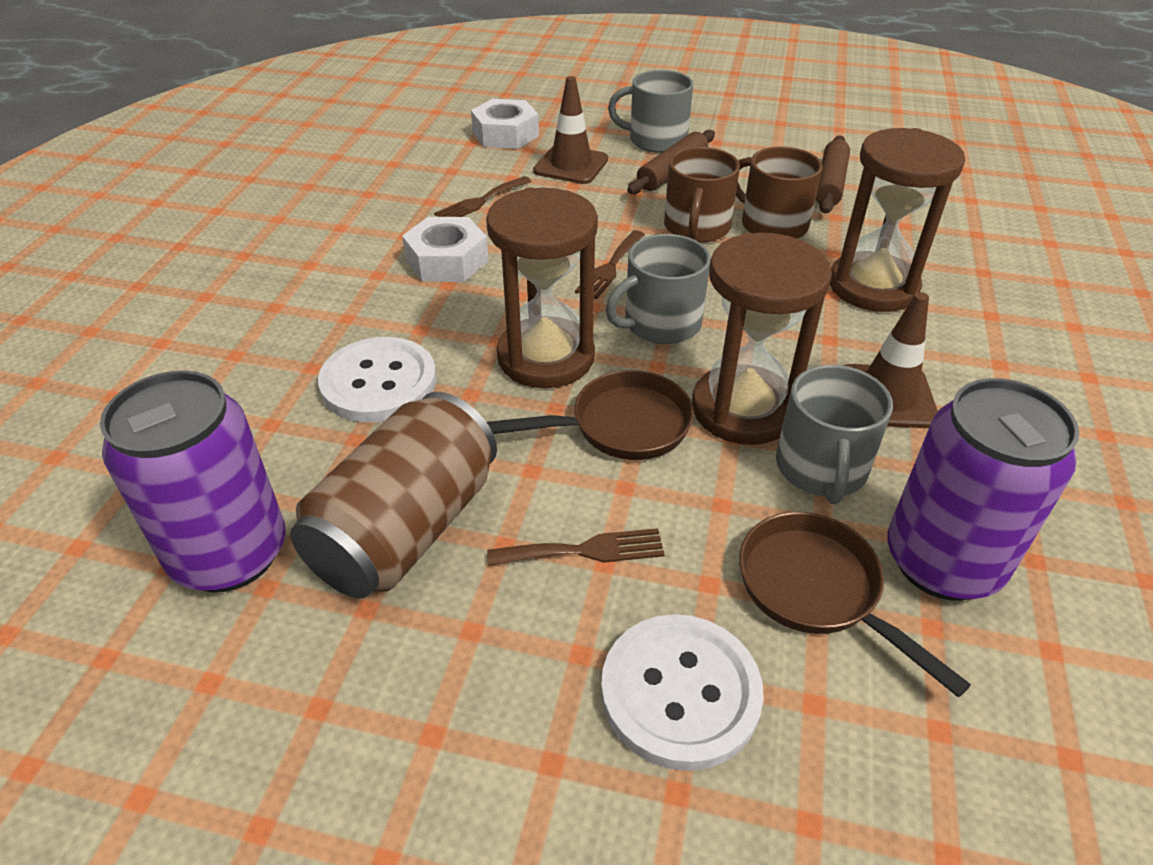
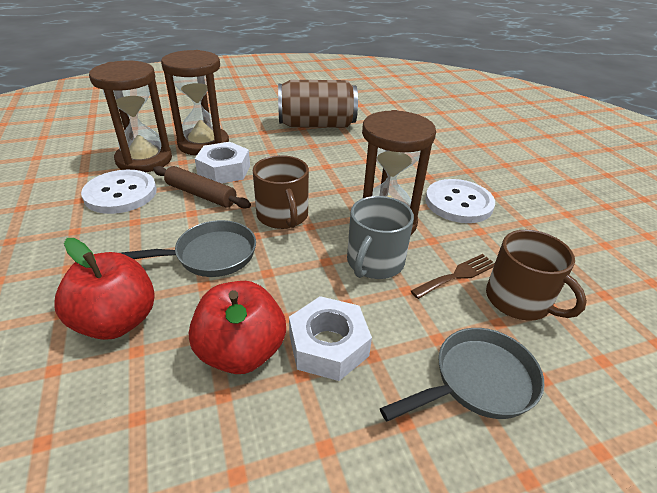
brown fork: 3 -> 1
brown pan: 2 -> 0
brown rolling pin: 2 -> 1
brown traffic cone: 2 -> 0
grey mug: 3 -> 1
grey pan: 0 -> 2
purple can: 2 -> 0
red apple: 0 -> 2

